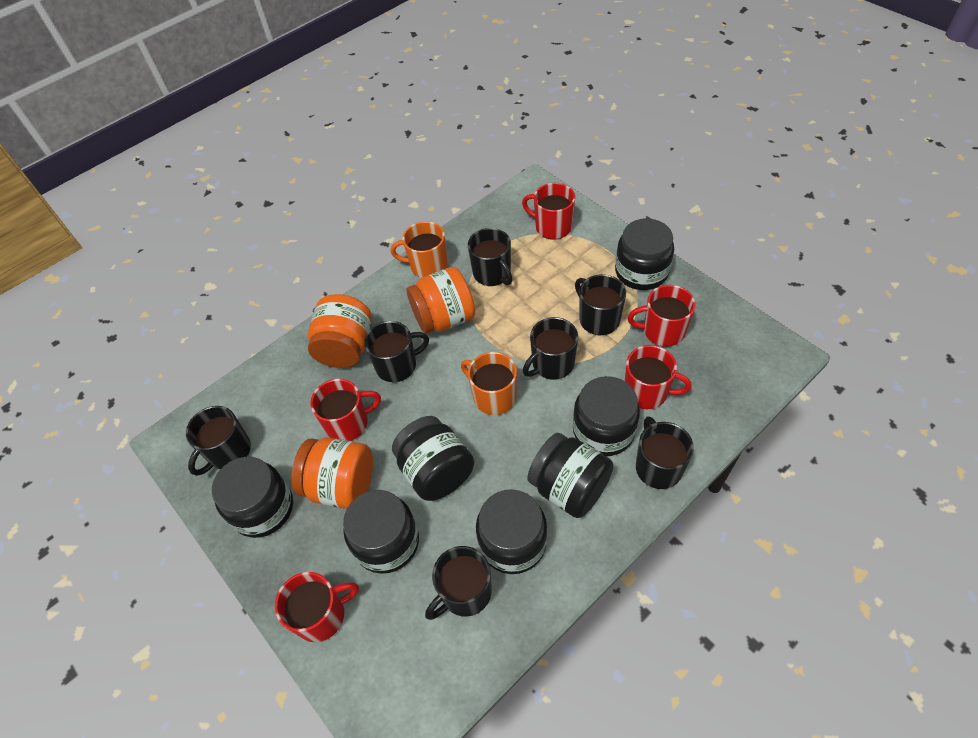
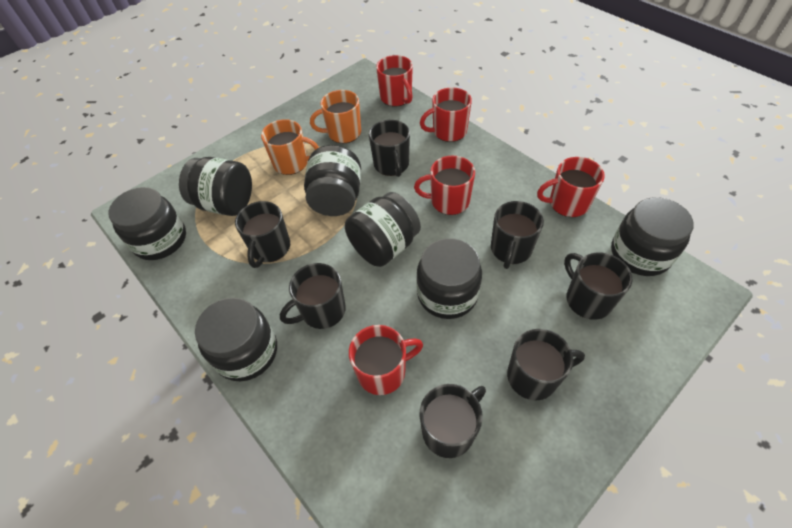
orange jar: 3 -> 0

